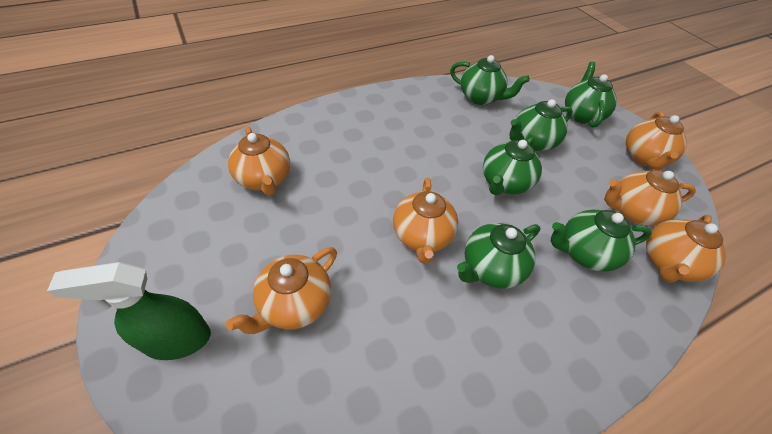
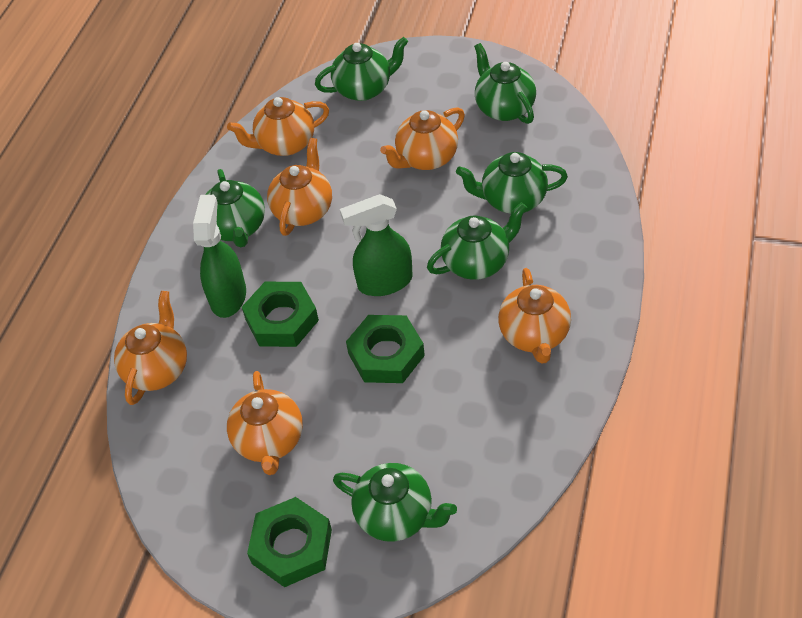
green nut: 0 -> 3
green spray bottle: 1 -> 2

